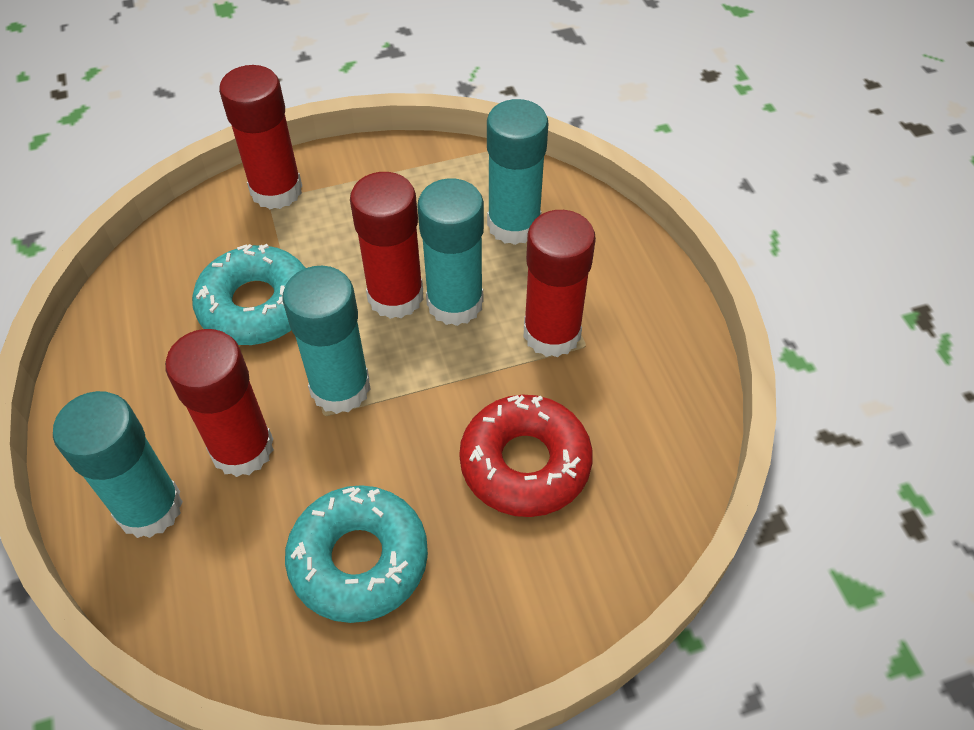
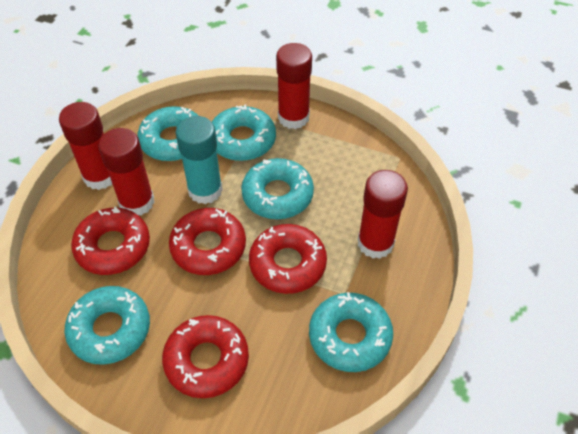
red donut: 1 -> 4
turquoise donut: 2 -> 5
turquoise glue stick: 4 -> 1

